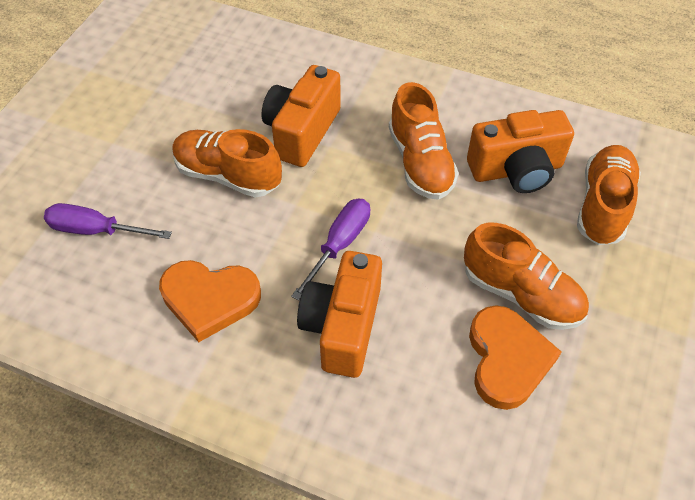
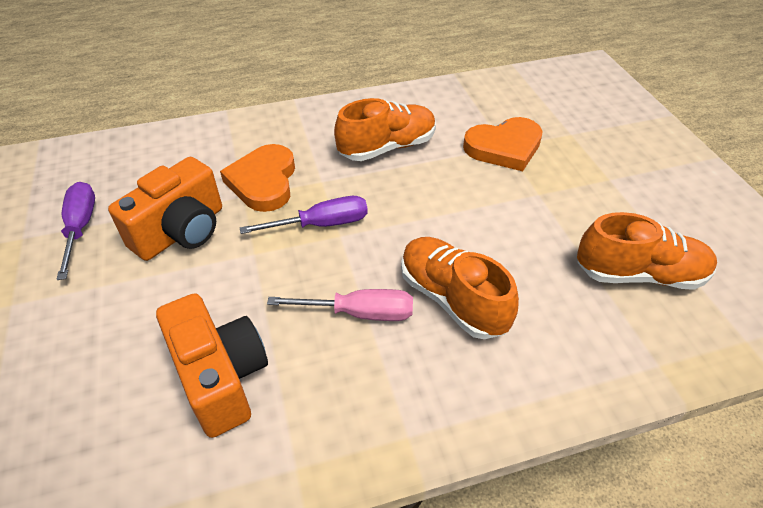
orange camera: 3 -> 2
orange shoe: 4 -> 3
pink screwdriver: 0 -> 1

